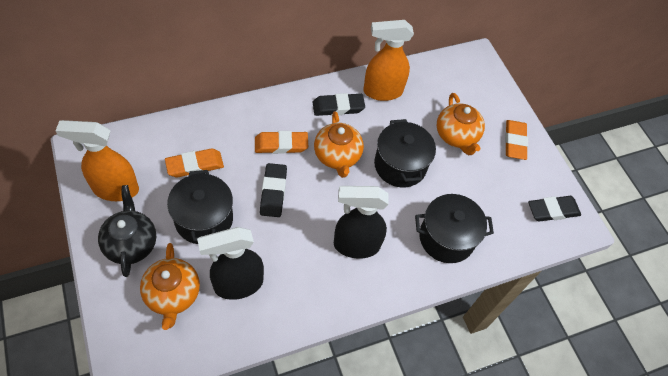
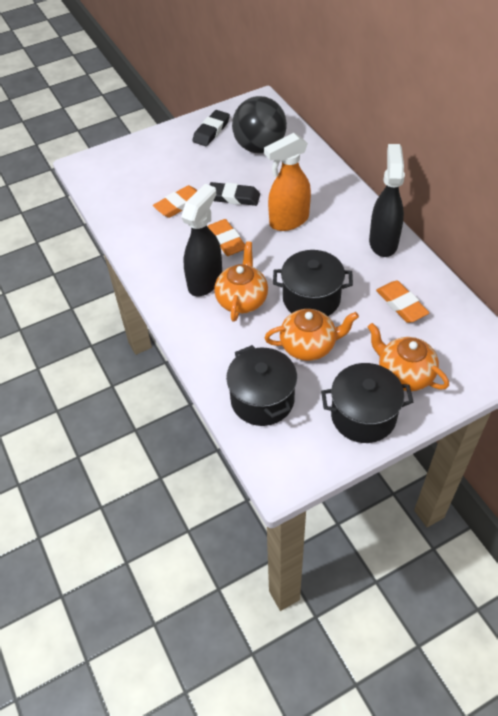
black ball: 0 -> 1
black eraser: 3 -> 2
black teapot: 1 -> 0
orange spray bottle: 2 -> 1

